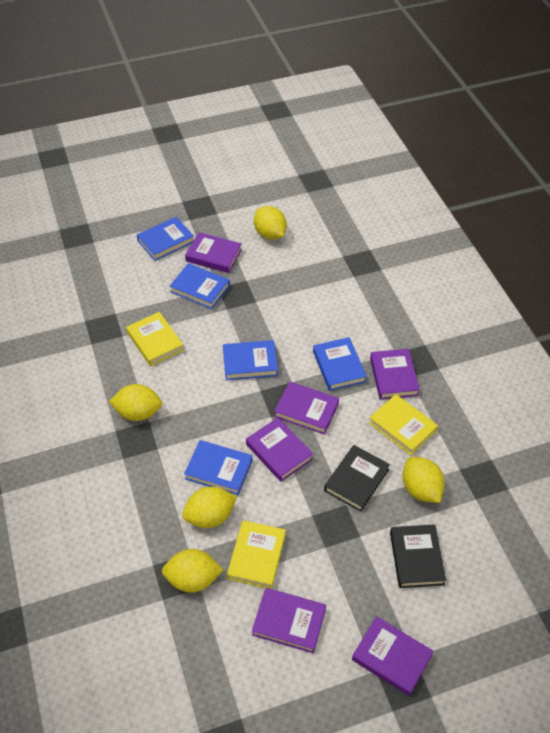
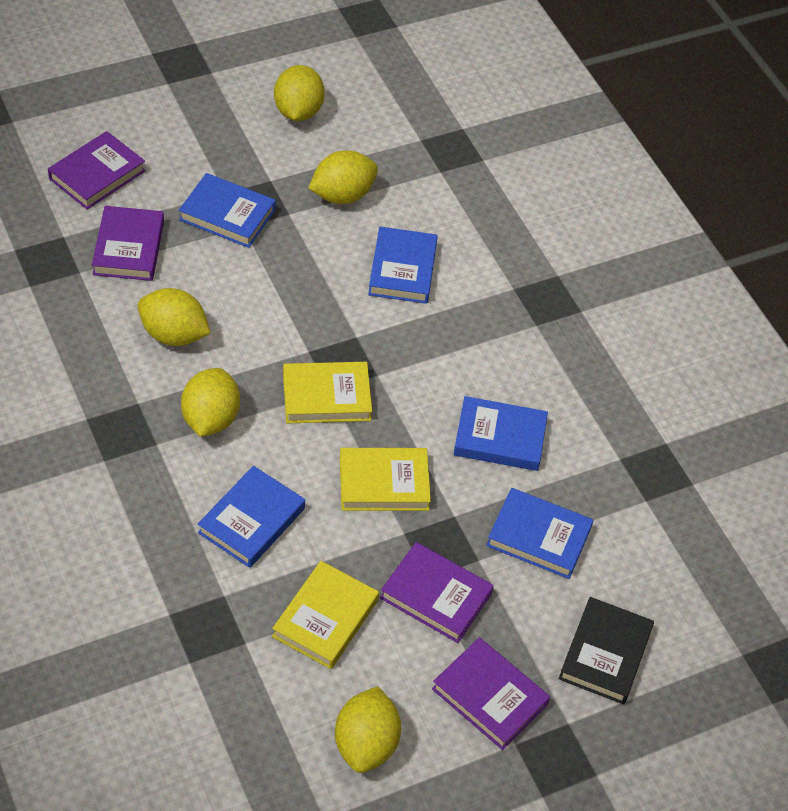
black book: 2 -> 1
purple book: 6 -> 4

